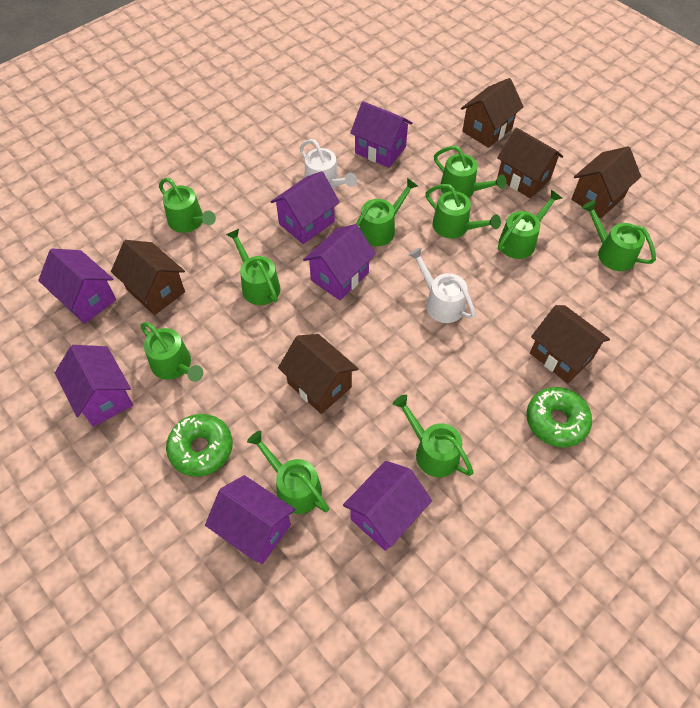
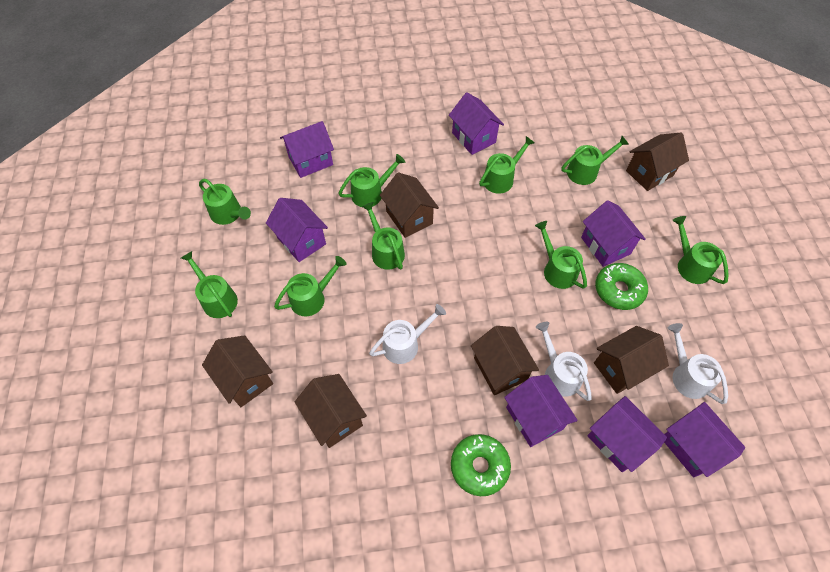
green watering can: 10 -> 9
white watering can: 2 -> 3

